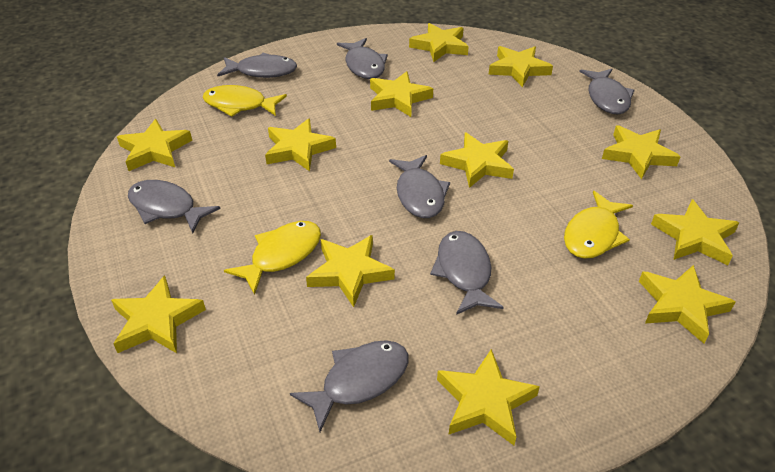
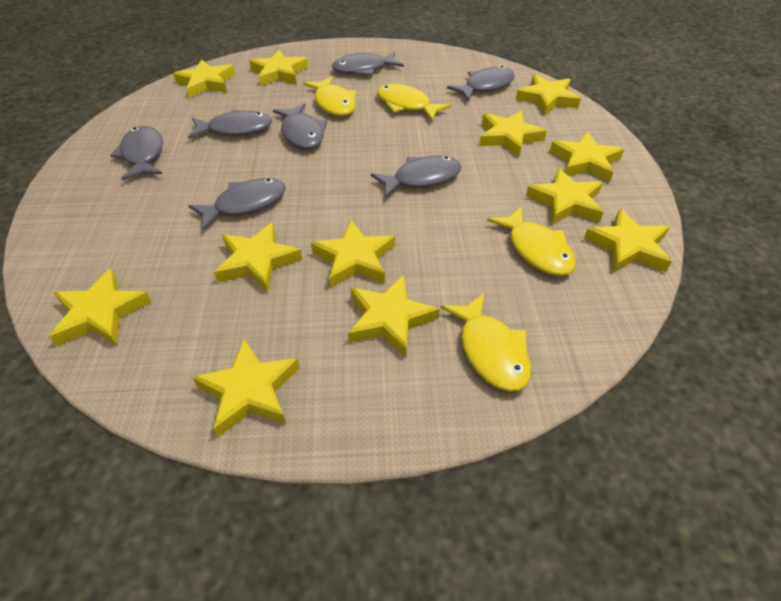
yellow fish: 3 -> 4

